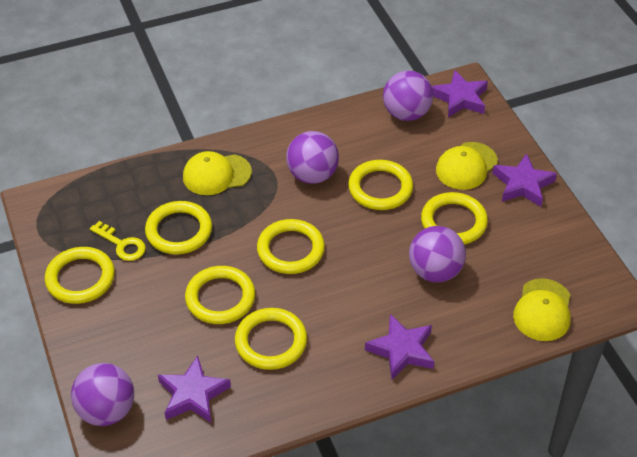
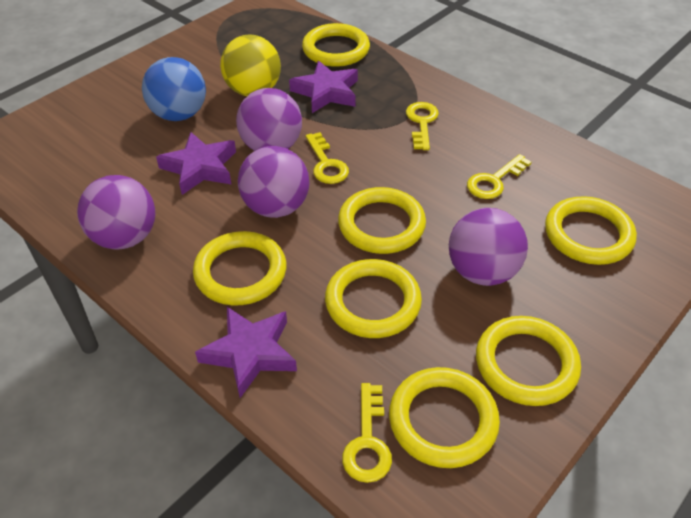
blue ball: 0 -> 1
purple star: 4 -> 3
yellow ball: 0 -> 1
yellow cap: 3 -> 0
yellow key: 1 -> 4

